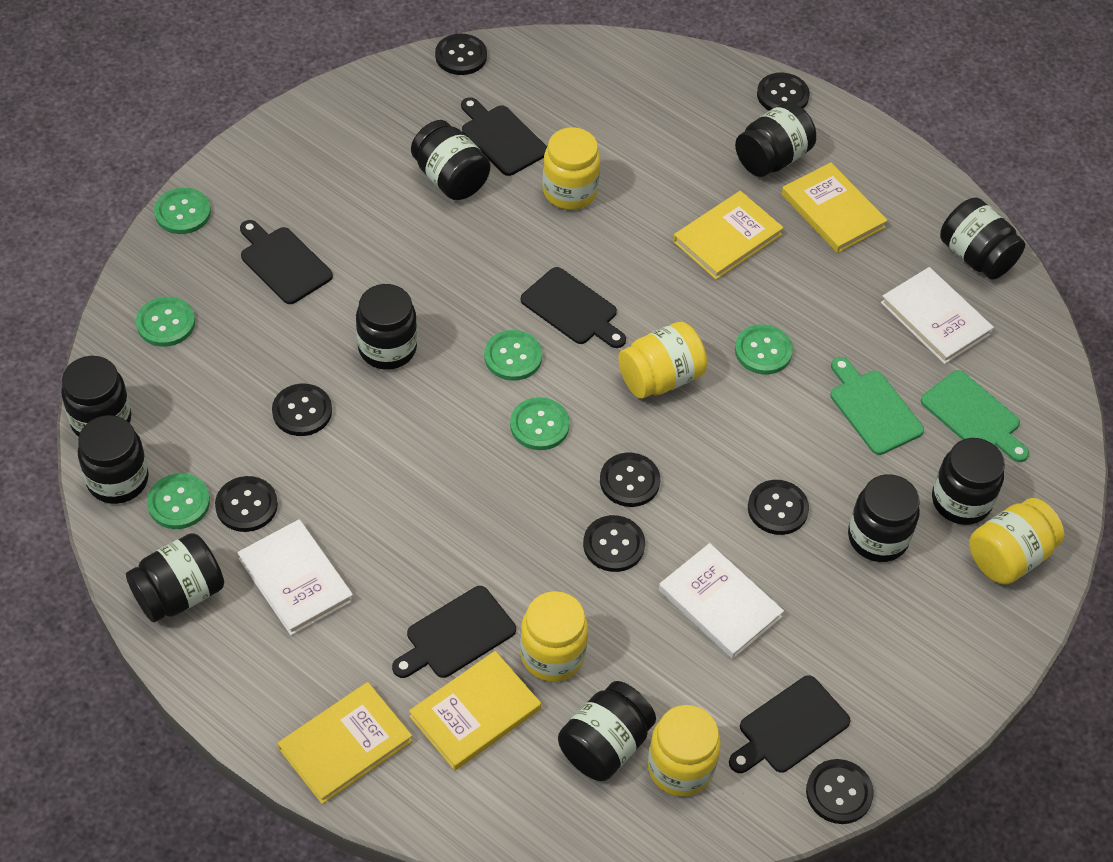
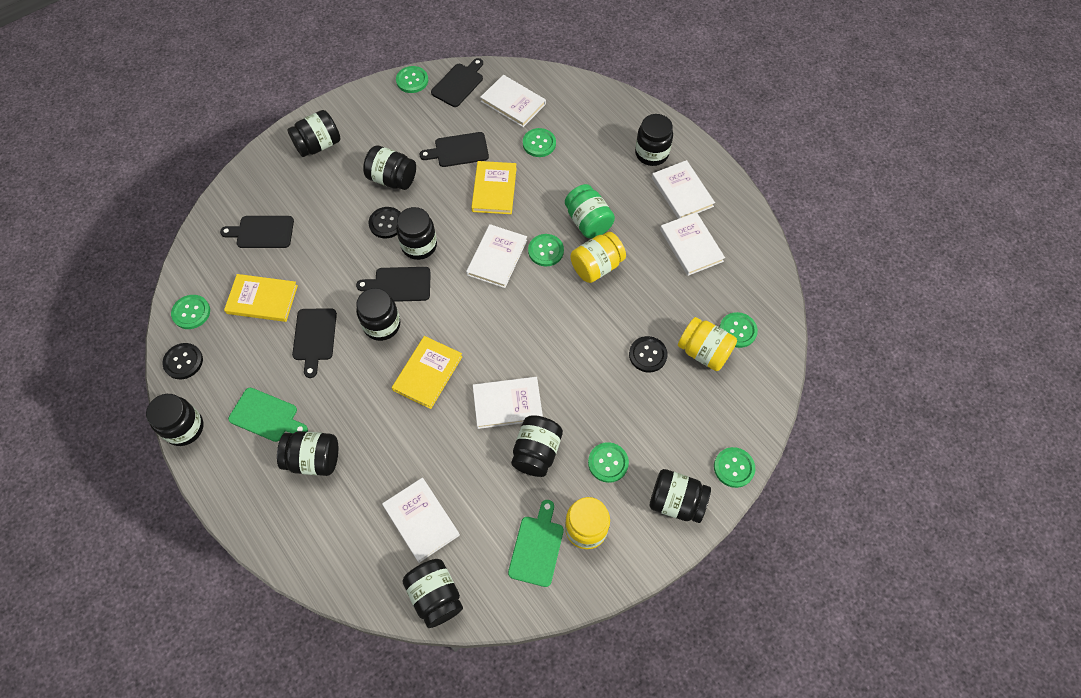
black button: 8 -> 3
green button: 6 -> 7
green jar: 0 -> 1
white book: 3 -> 6
yellow book: 4 -> 3
yellow jar: 5 -> 3

